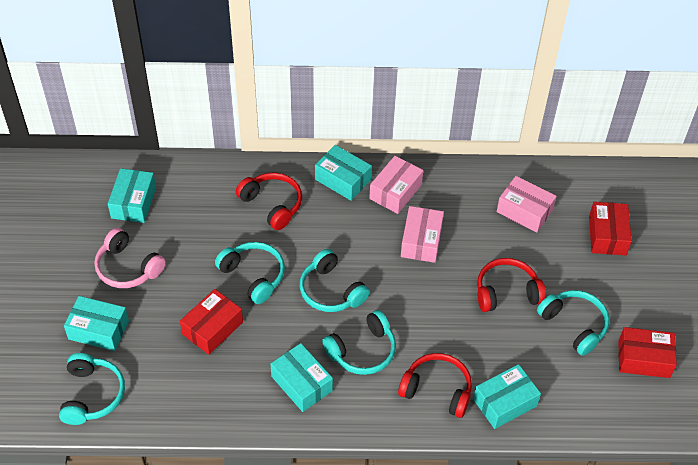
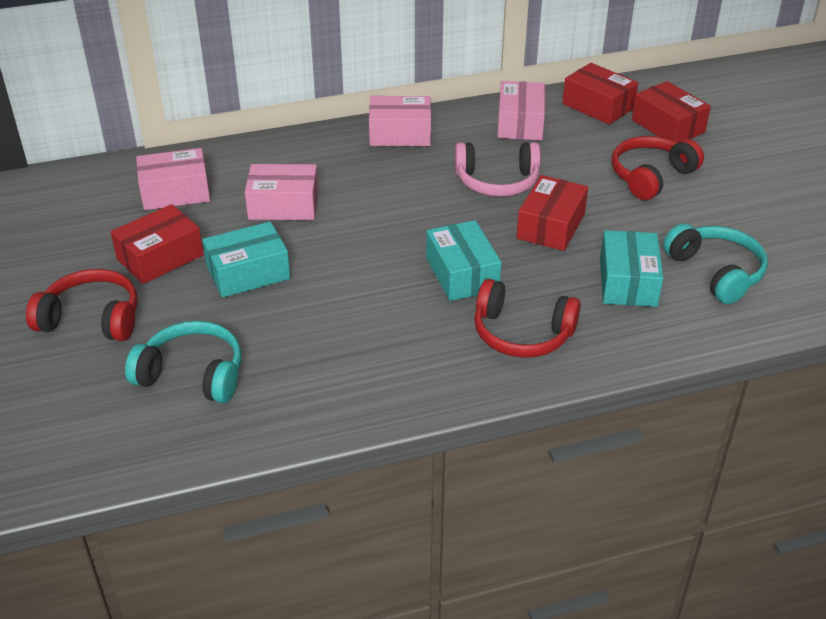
pink box: 3 -> 4
red box: 3 -> 4
turquoise box: 5 -> 3
turquoise headphones: 5 -> 2

